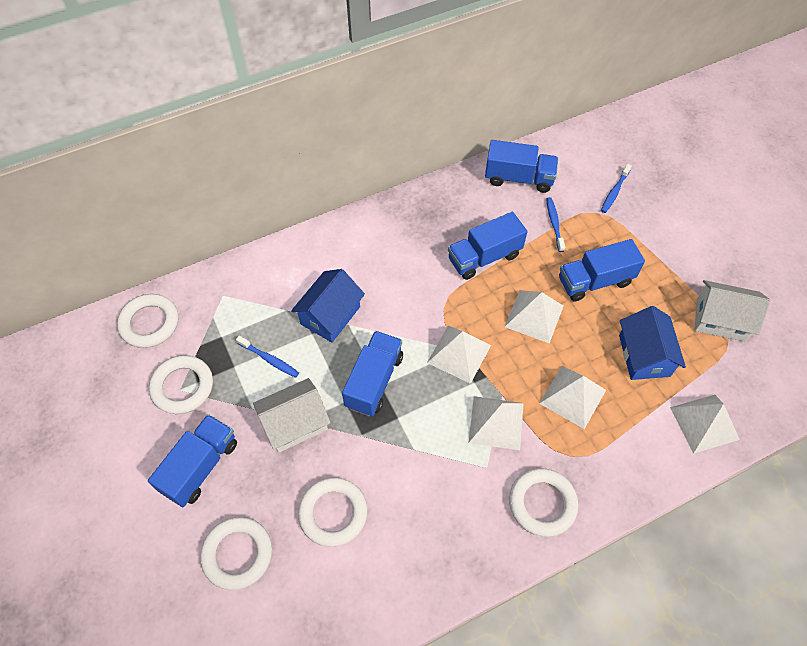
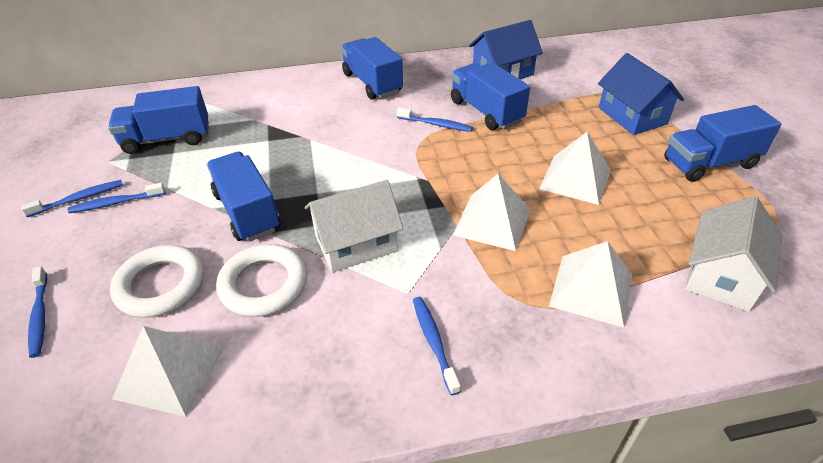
blue toothbrush: 3 -> 5
white pyramid: 5 -> 4
white ring: 5 -> 2

